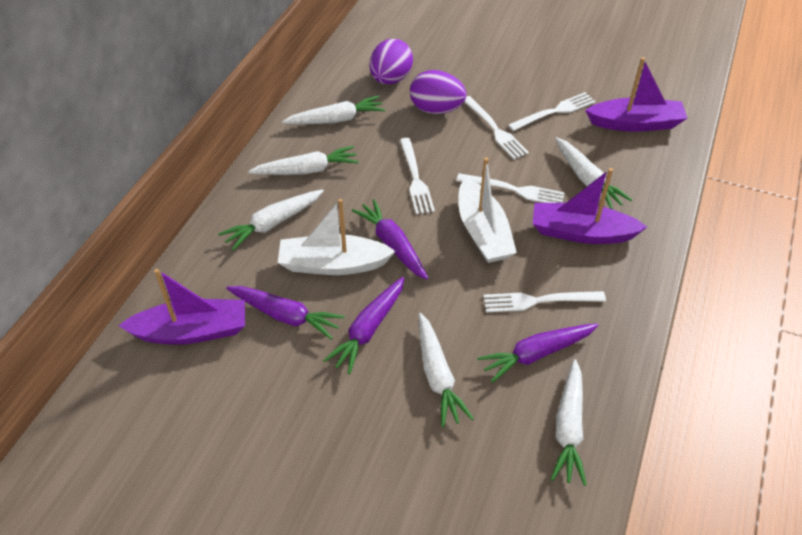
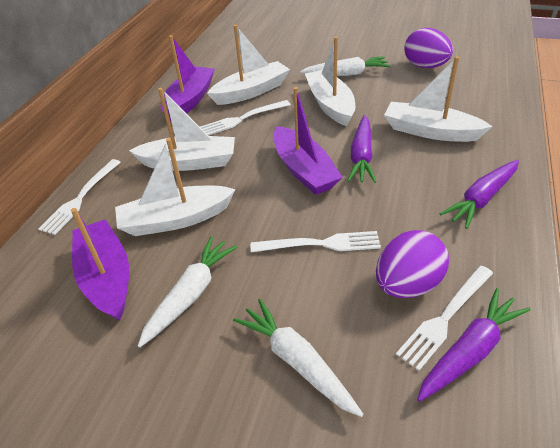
purple carrot: 4 -> 3
white boat: 2 -> 5
white carrot: 6 -> 3
white fork: 5 -> 4

